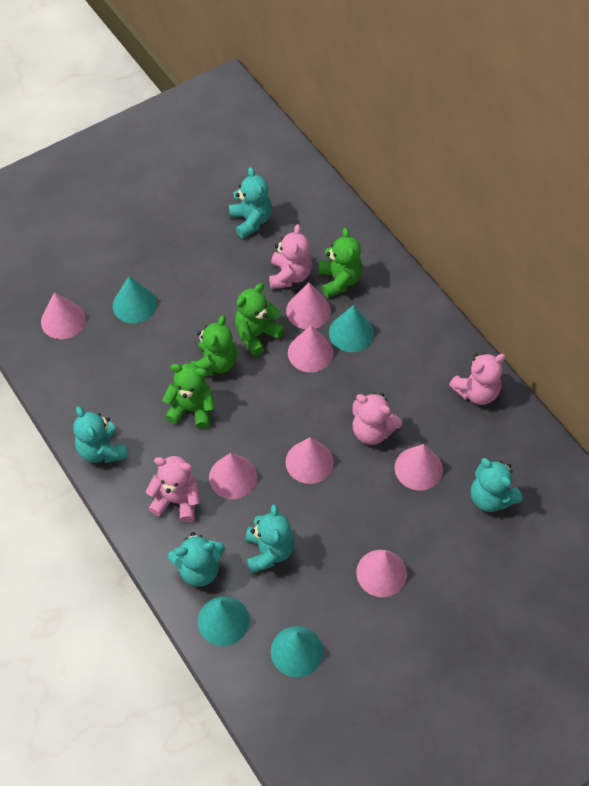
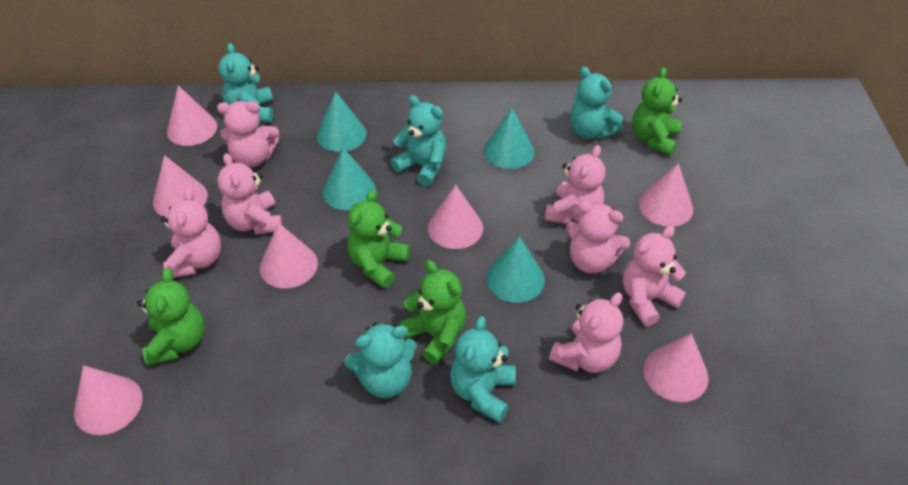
pink teddy bear: 4 -> 7

